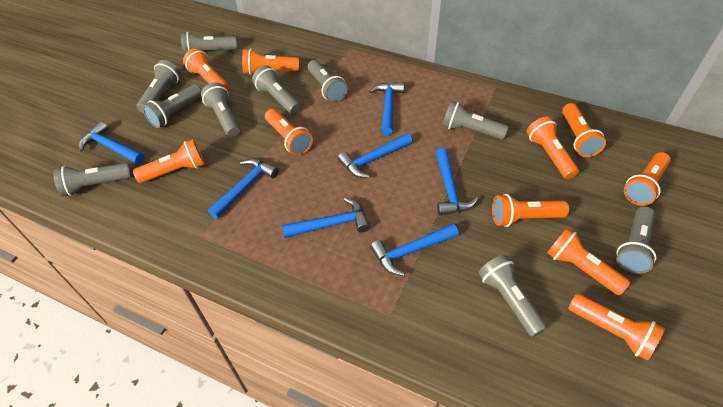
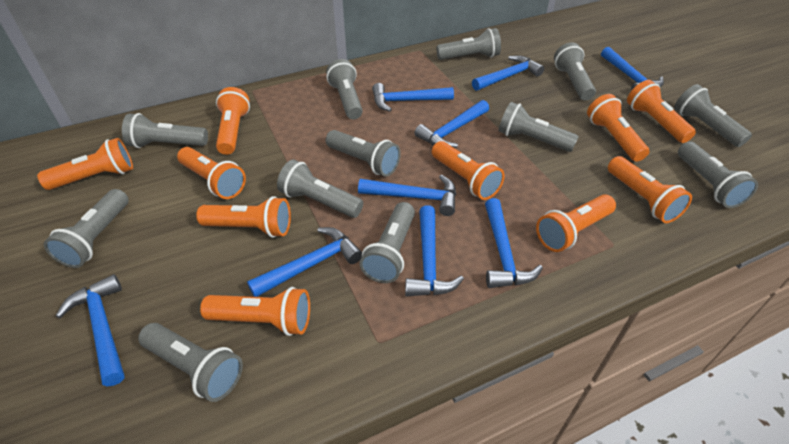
blue hammer: 7 -> 9
grey flashlight: 10 -> 12

